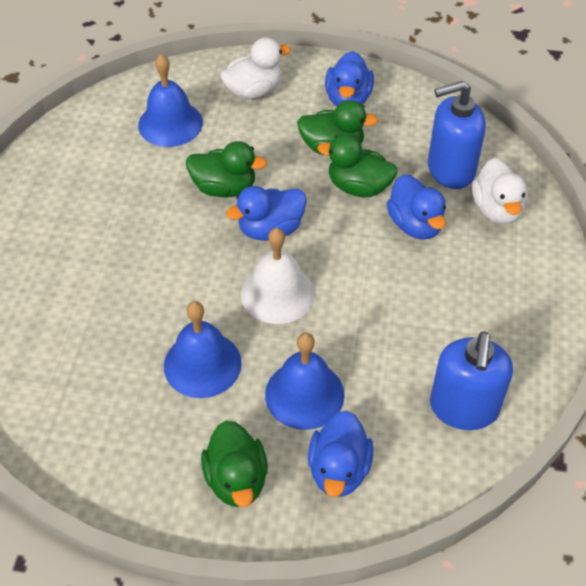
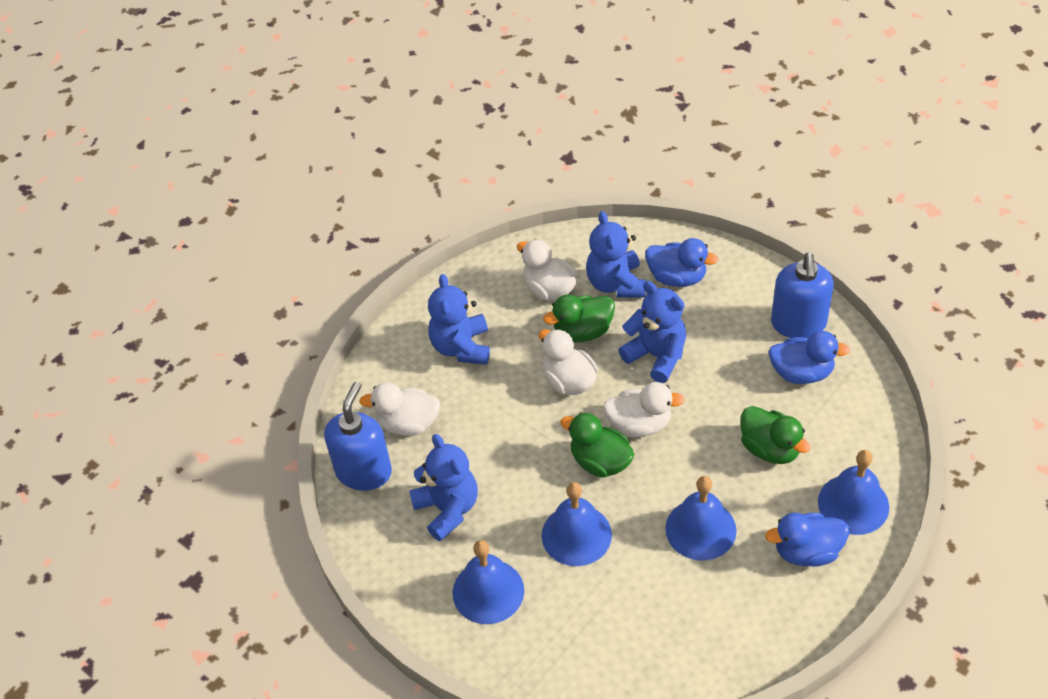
blue bell: 3 -> 4
blue duck: 4 -> 3
blue teddy bear: 0 -> 4
green duck: 4 -> 3
white bell: 1 -> 0
white duck: 2 -> 4

